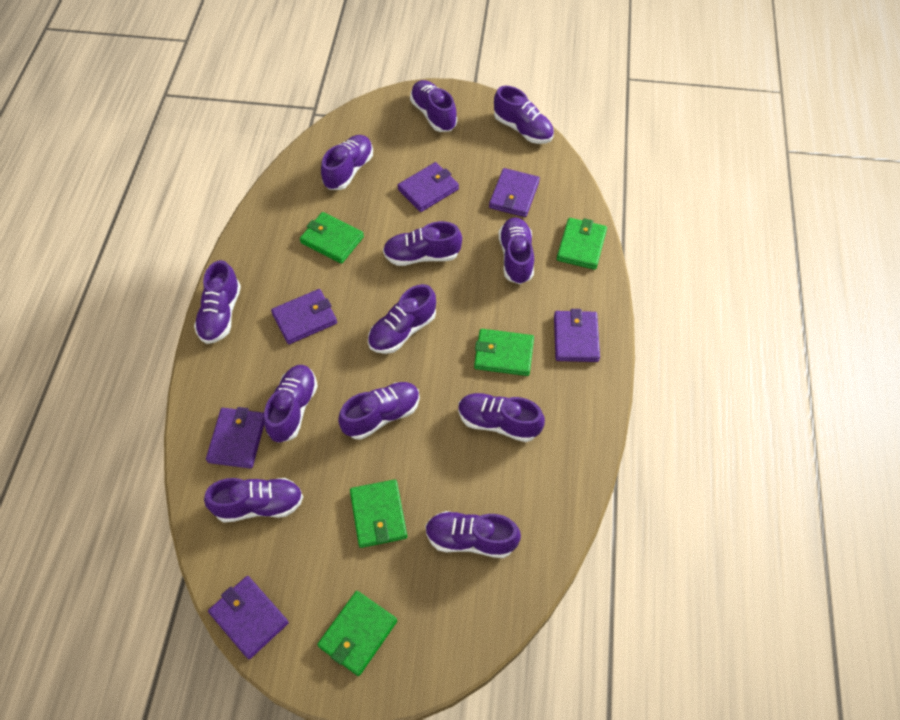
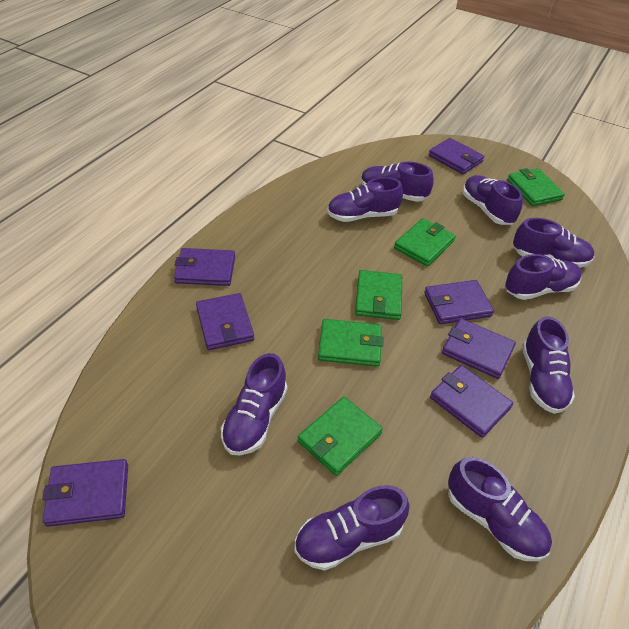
purple shoe: 12 -> 9
purple wallet: 6 -> 7

